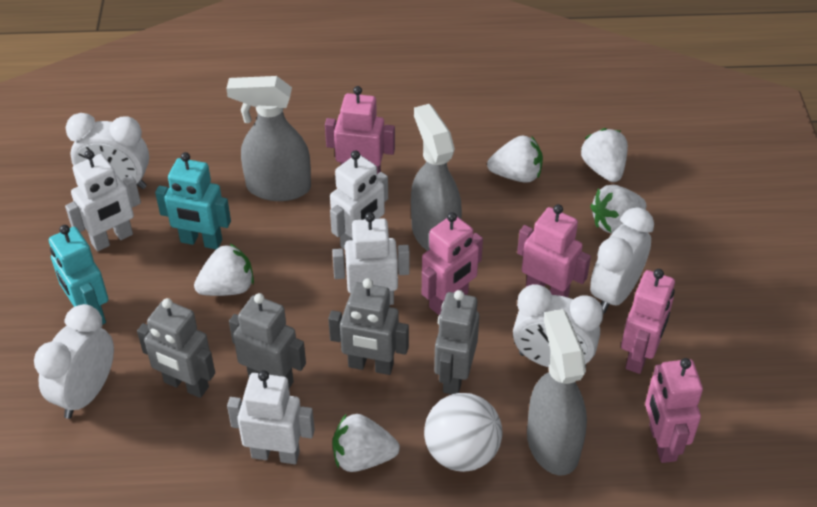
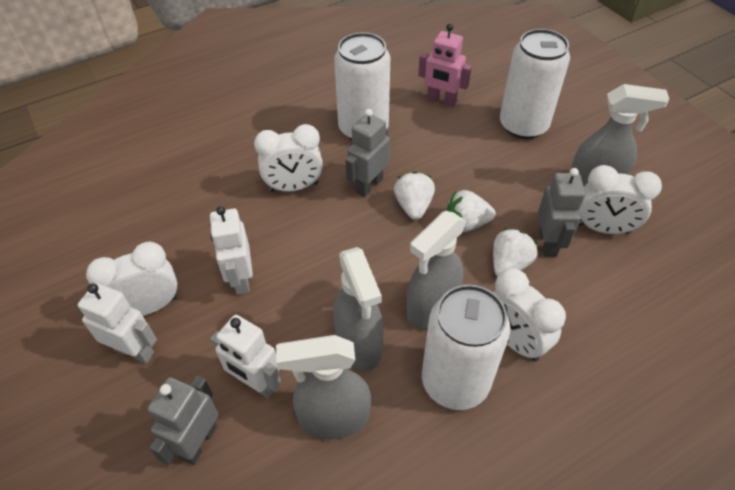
grey robot: 4 -> 3
grey spray bottle: 3 -> 4
pink robot: 5 -> 1
turquoise robot: 2 -> 0
white ball: 1 -> 0
white can: 0 -> 3
white robot: 4 -> 3
white strawberry: 5 -> 3

